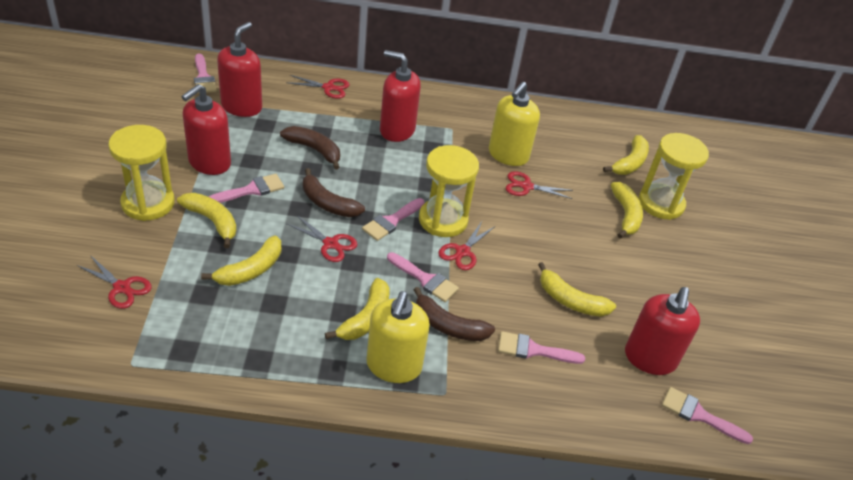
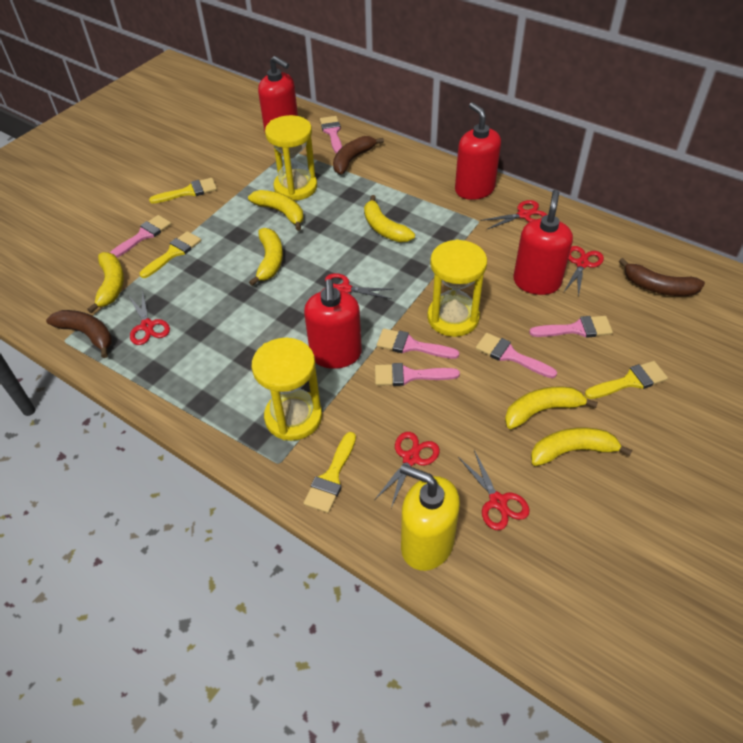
red scissors: 5 -> 6
yellow brush: 0 -> 4
yellow soap dispenser: 2 -> 1

